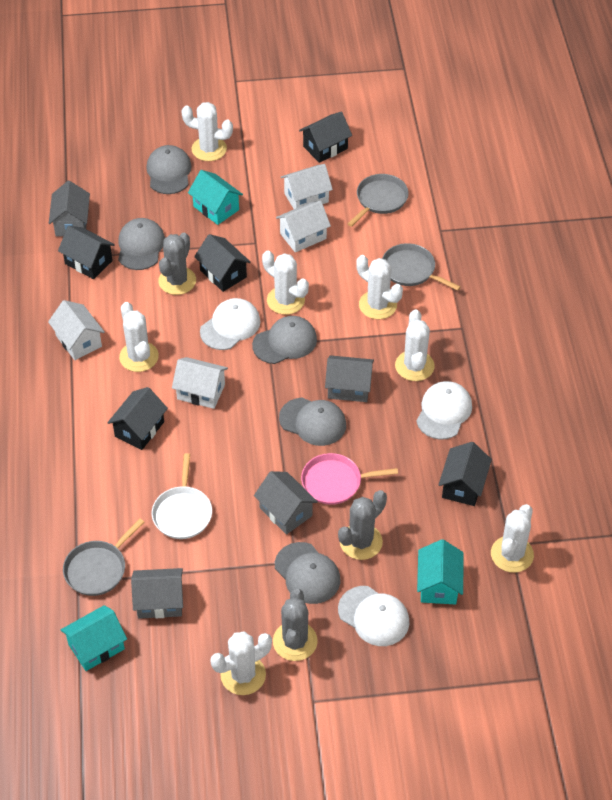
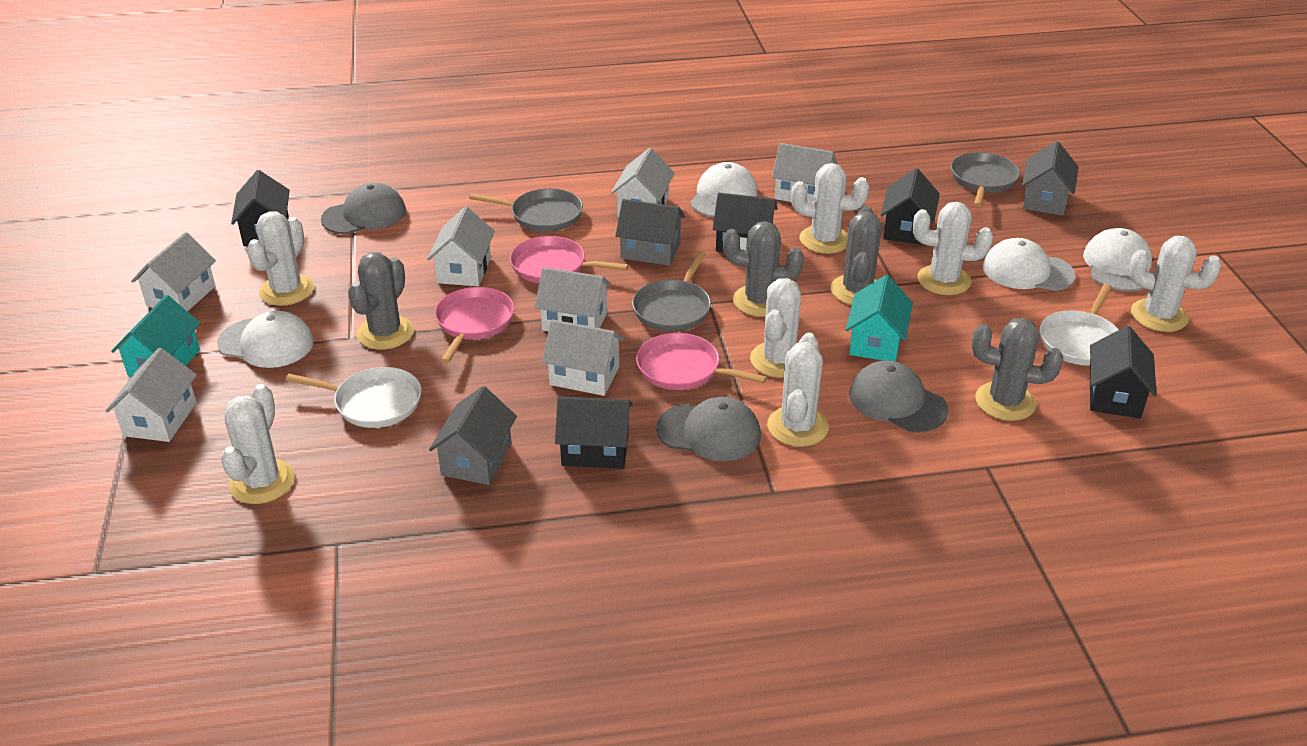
grey cactus: 3 -> 4
grey cap: 5 -> 3
grey house: 4 -> 3
pink pan: 1 -> 3
turquoise house: 3 -> 2
white cap: 3 -> 4
white house: 4 -> 7
white pan: 1 -> 2

